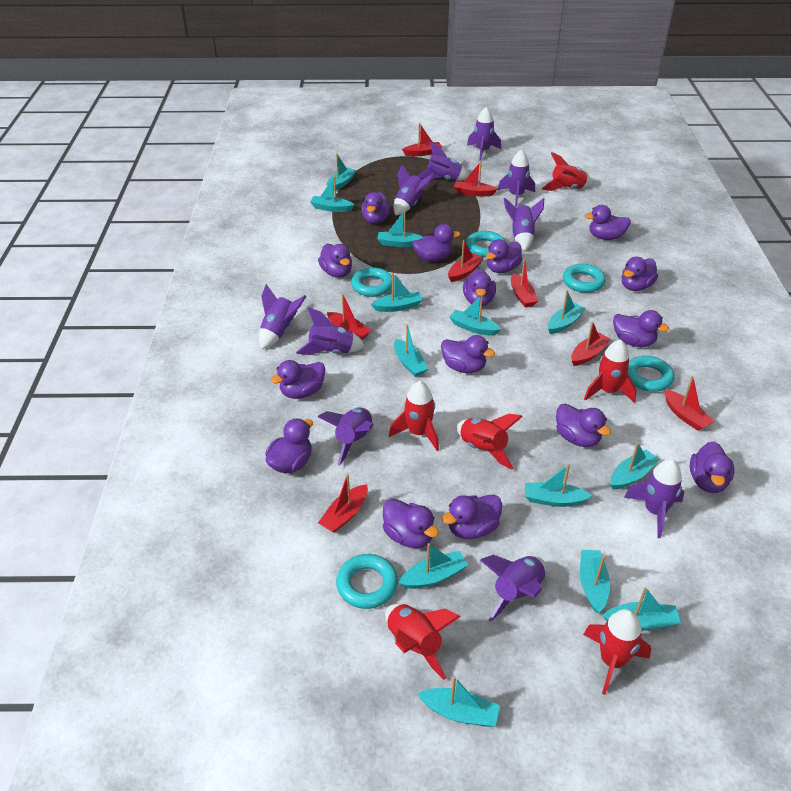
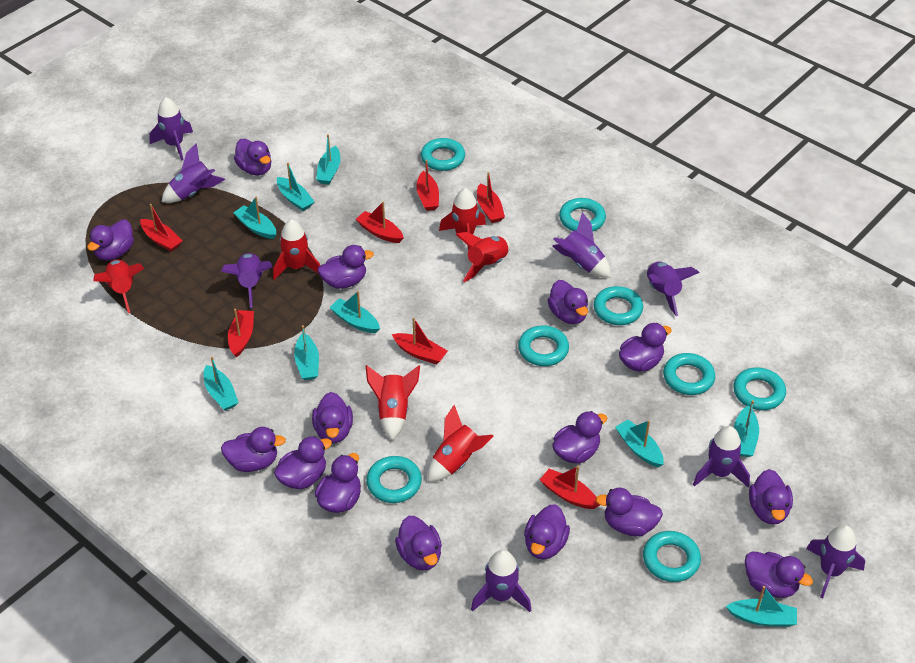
purple rocket: 10 -> 8
red boat: 8 -> 7
turquoise boat: 13 -> 9
turquoise ring: 5 -> 8

